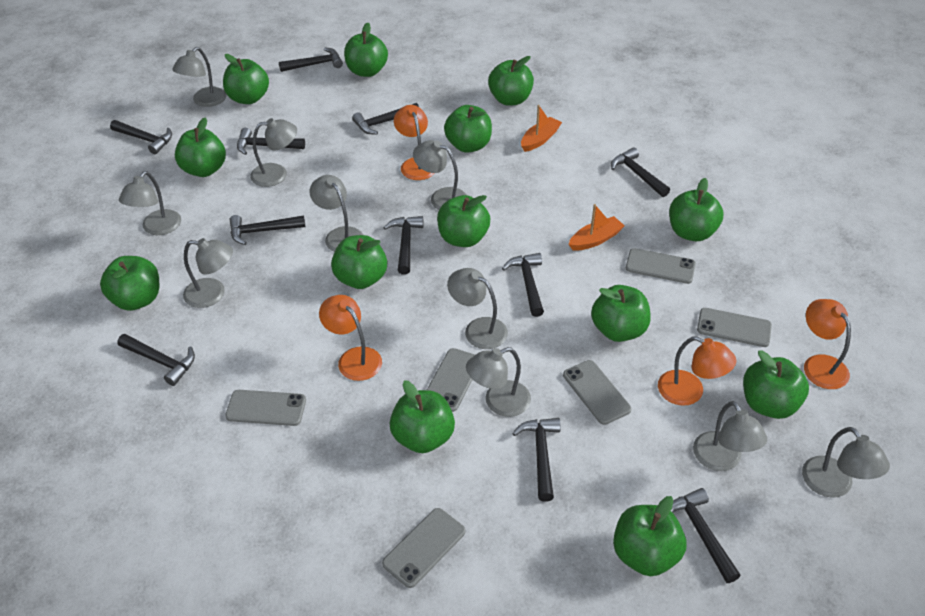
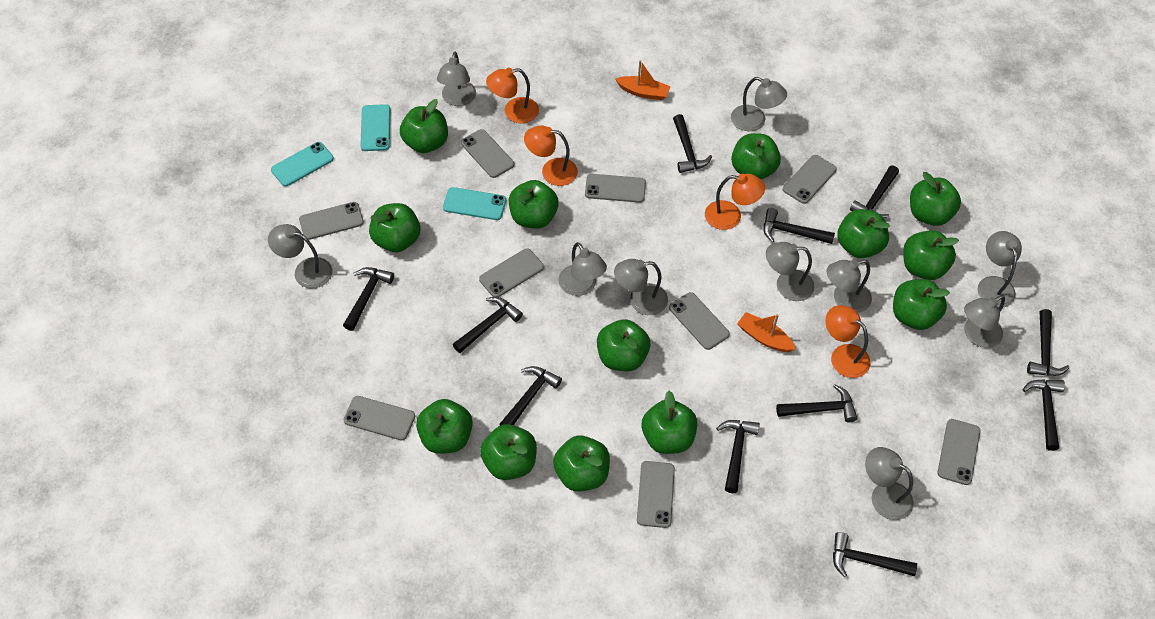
grey phone: 6 -> 9
turquoise phone: 0 -> 3

